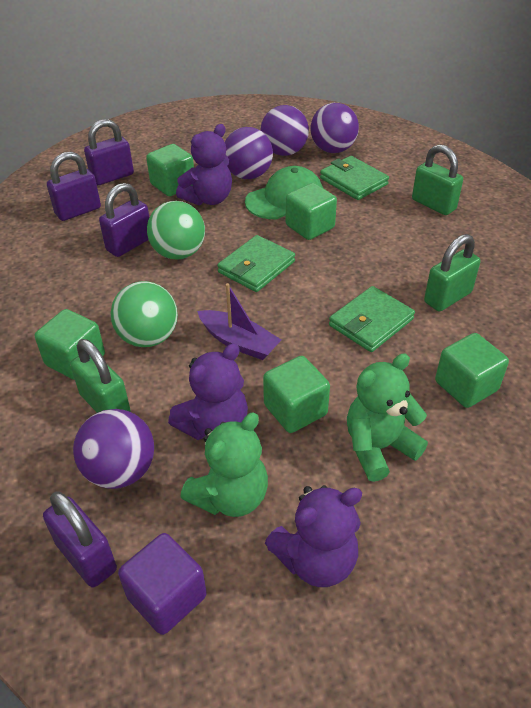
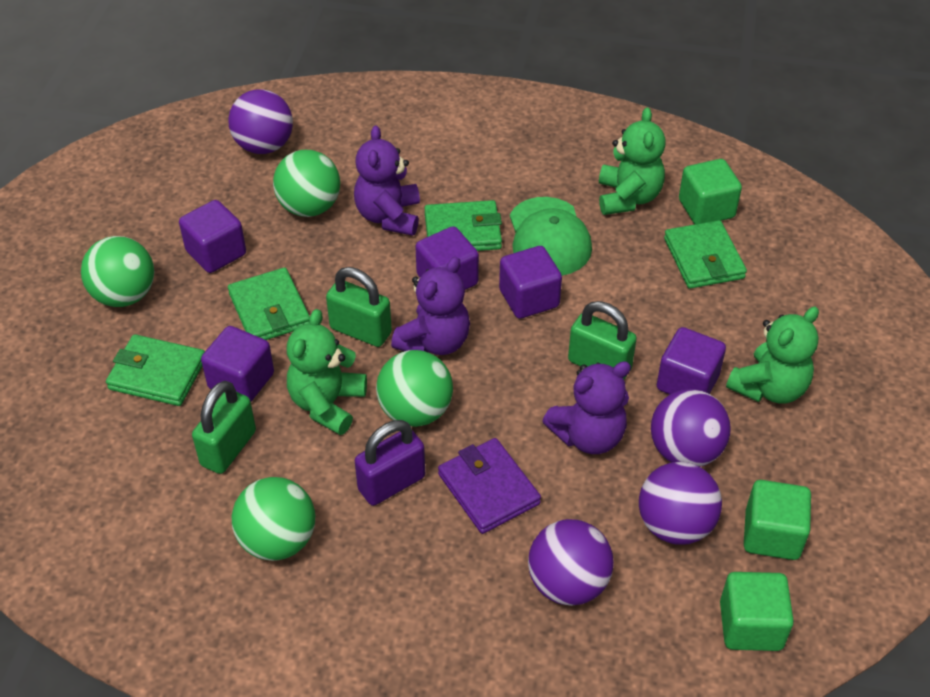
green ball: 2 -> 4
green cube: 5 -> 3
green teddy bear: 2 -> 3
green wallet: 3 -> 4
purple boat: 1 -> 0
purple cube: 1 -> 5
purple padlock: 4 -> 1
purple wallet: 0 -> 1

